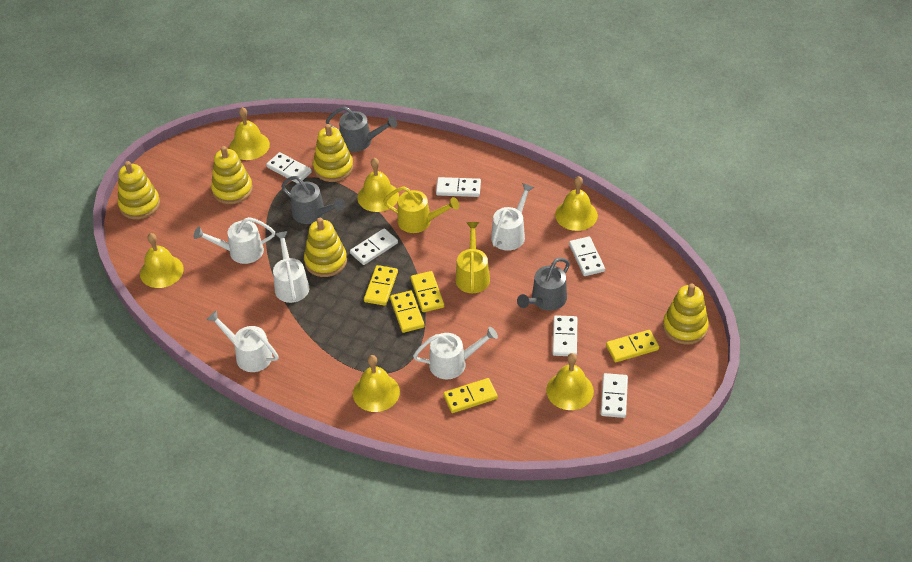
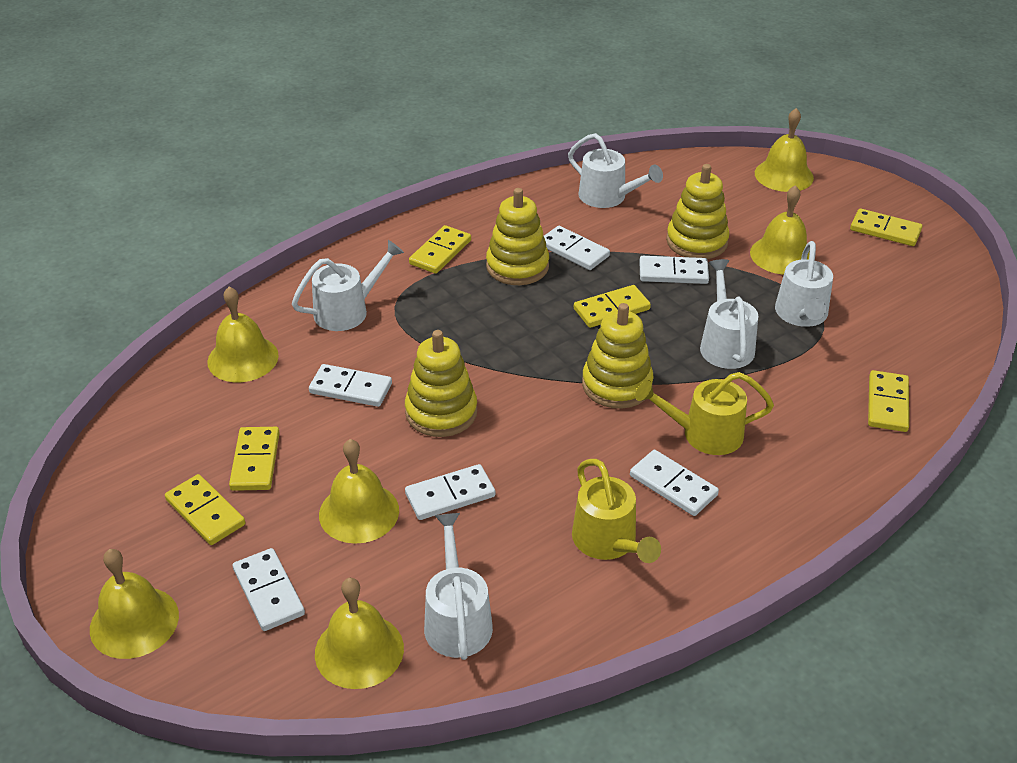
grey watering can: 3 -> 0
yellow domino: 5 -> 6
yellow stacking toy: 5 -> 4

